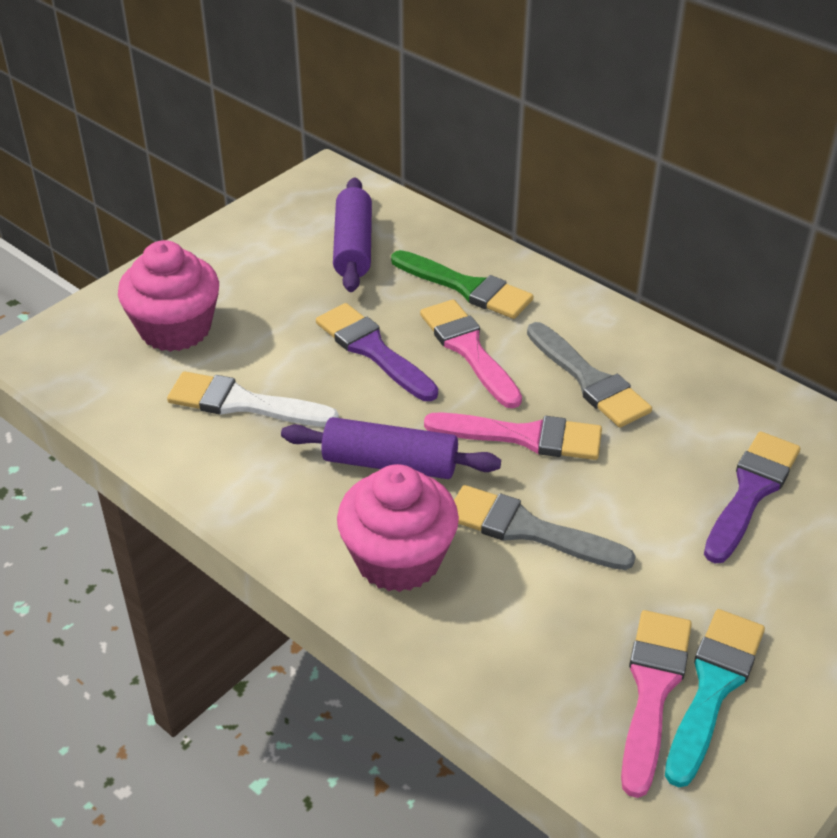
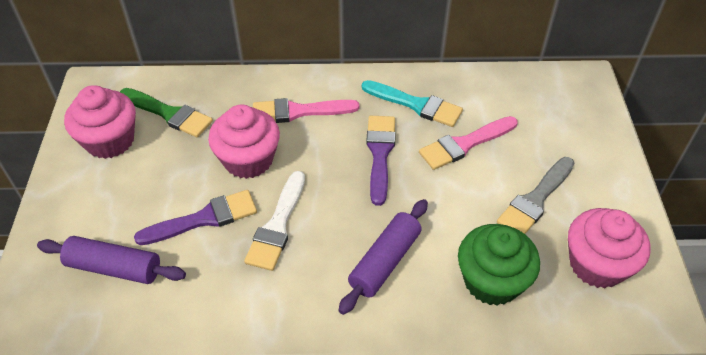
green cupcake: 0 -> 1
grey brush: 2 -> 1
pink brush: 3 -> 2
pink cupcake: 2 -> 3

